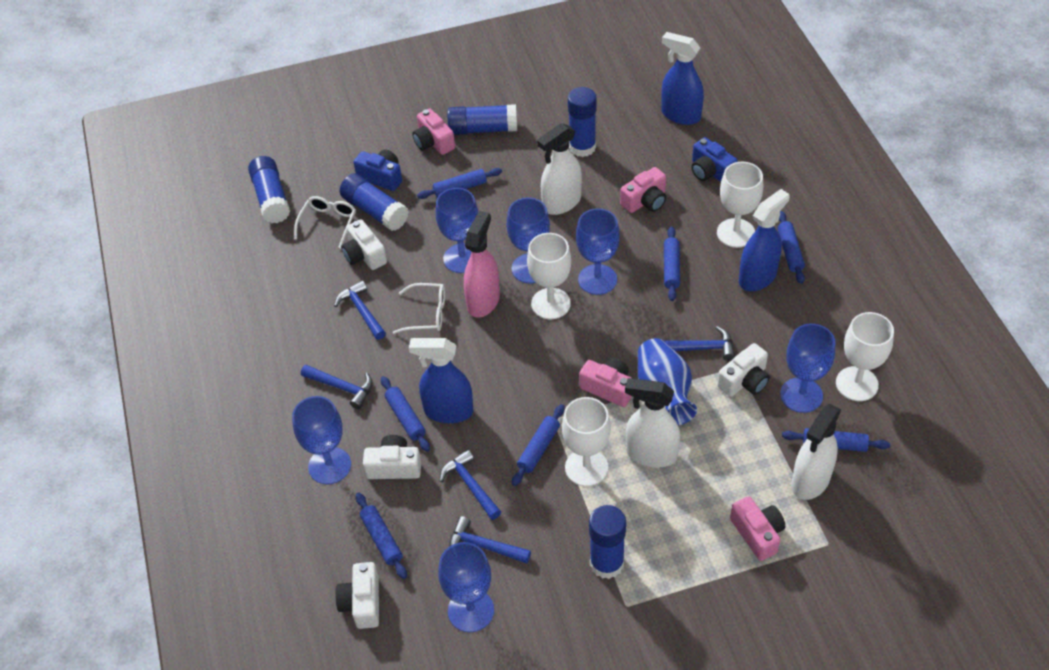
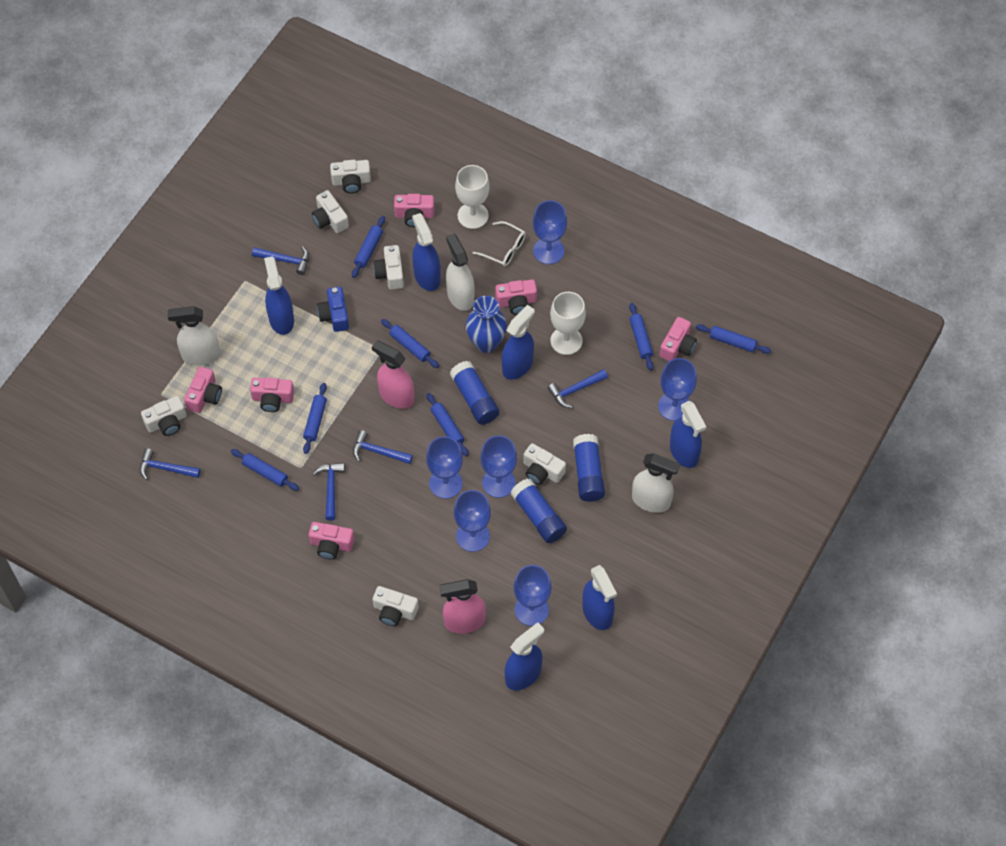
blue camera: 2 -> 1
blue glue stick: 5 -> 3
blue spray bottle: 3 -> 6
pink camera: 4 -> 6
pink spray bottle: 1 -> 2
white camera: 4 -> 6
white glasses: 2 -> 1
white goblet: 4 -> 2

